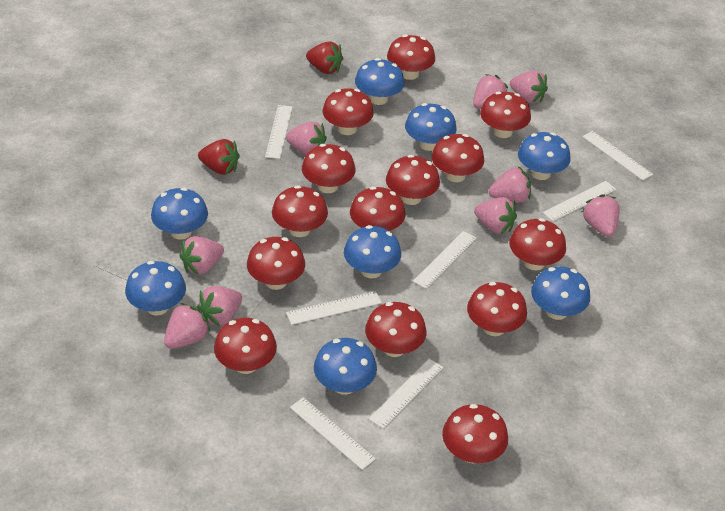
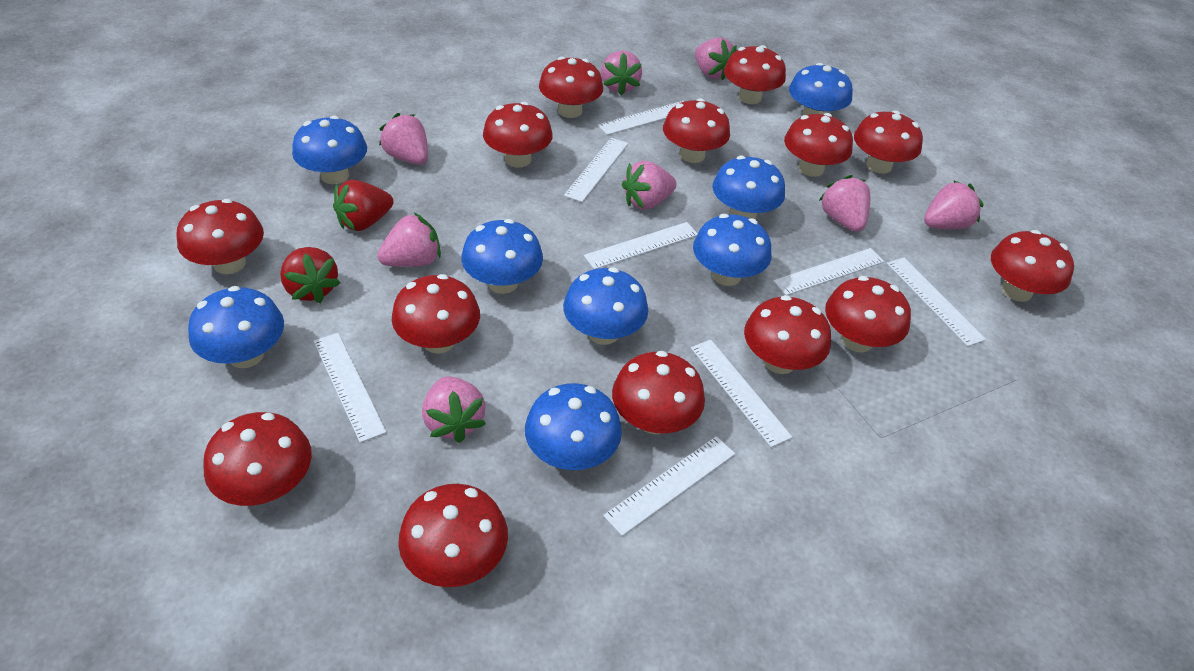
pink strawberry: 9 -> 8
white ruler: 7 -> 8

